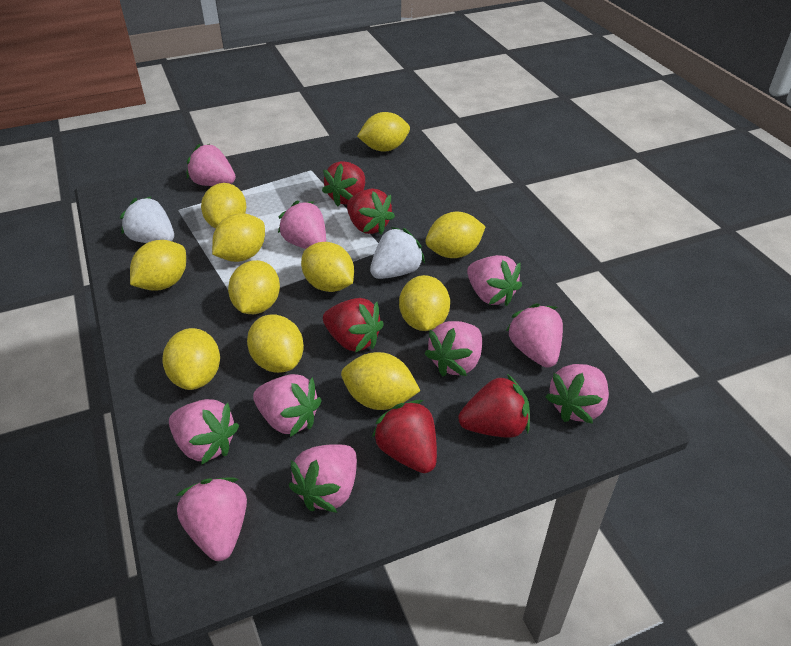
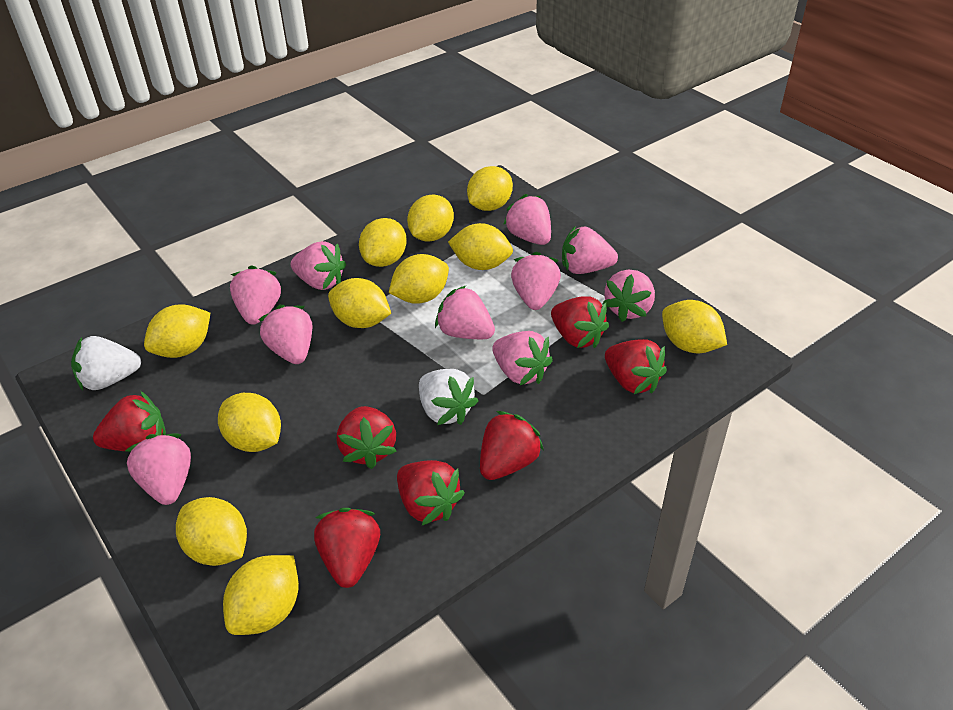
red strawberry: 5 -> 7

